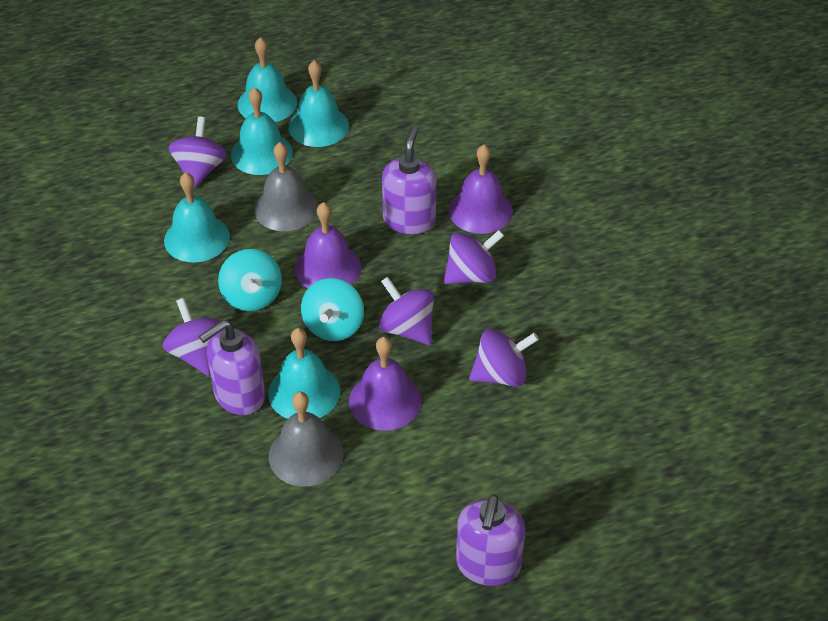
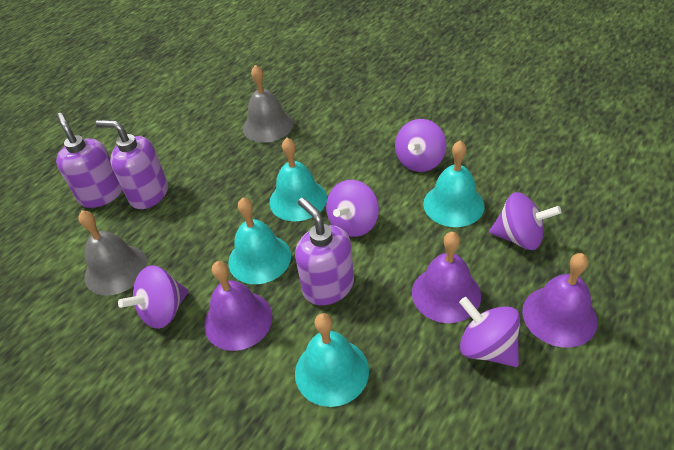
turquoise bell: 5 -> 4
turquoise spinning top: 2 -> 0

